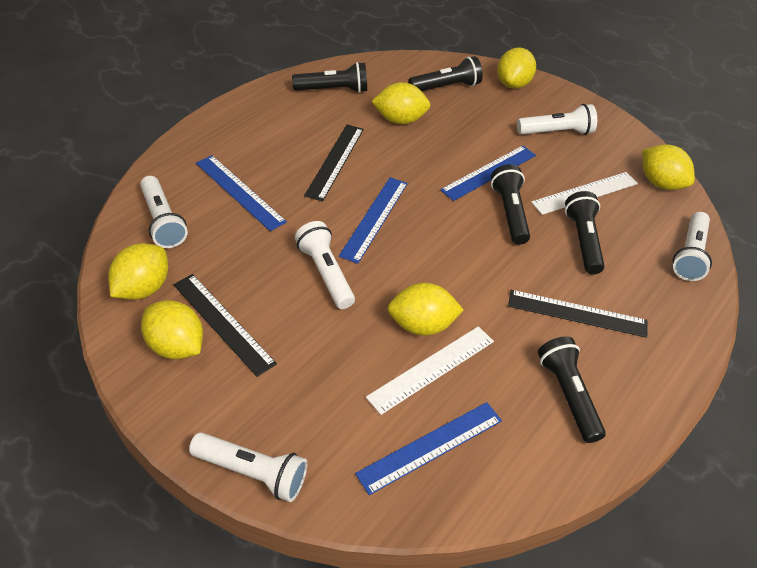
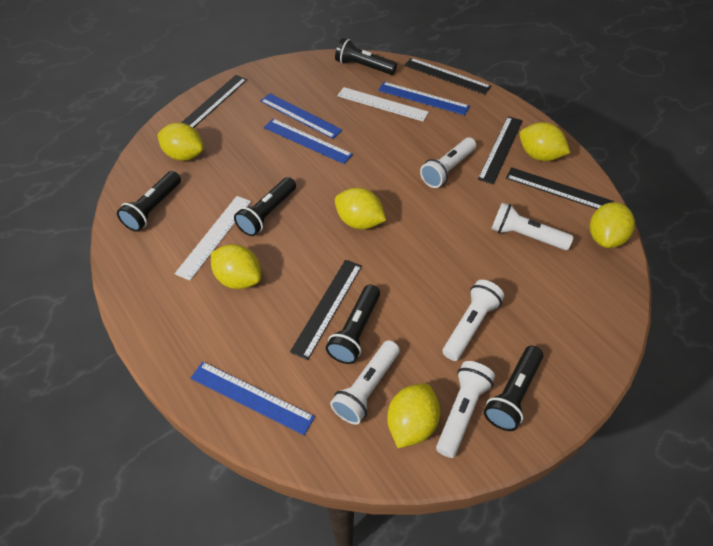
black ruler: 3 -> 5

